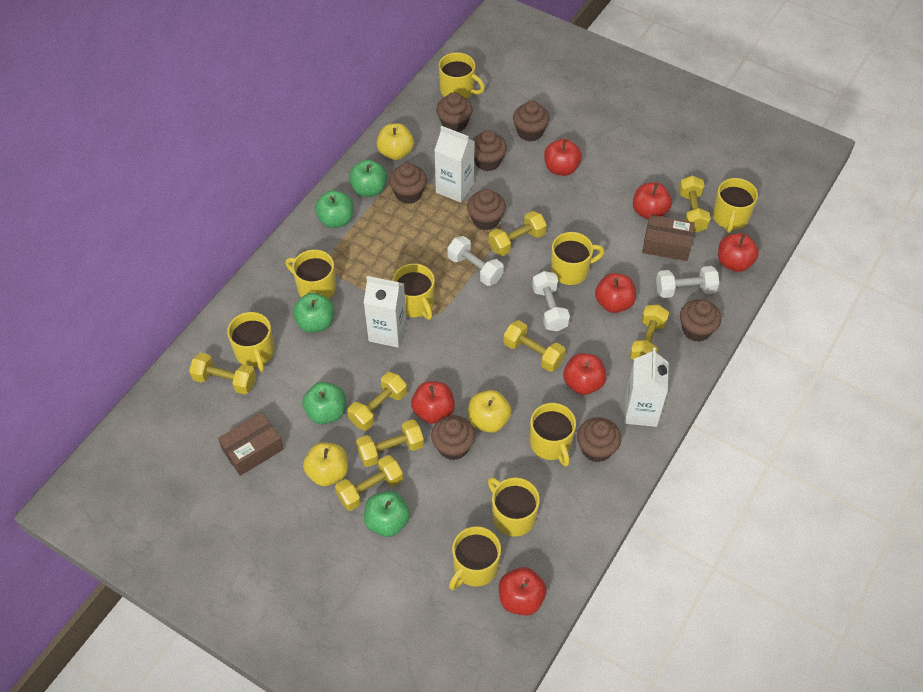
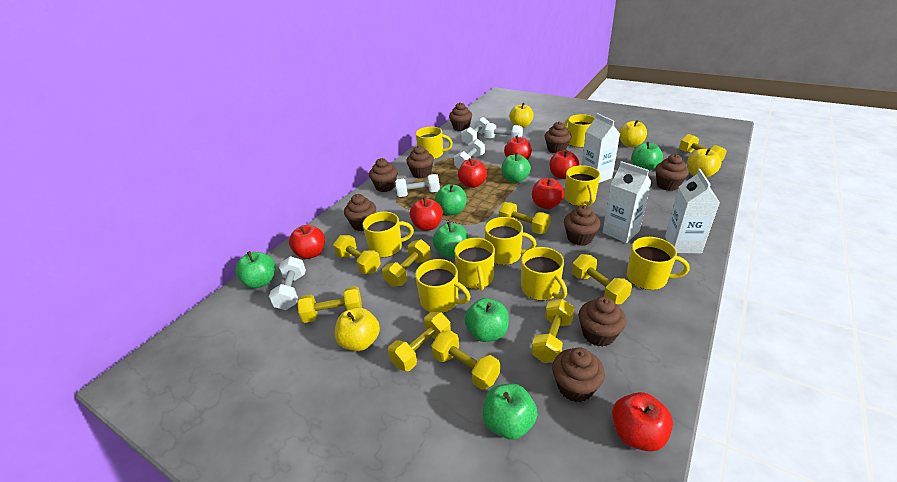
brown box: 2 -> 0
brown cupcake: 8 -> 9
green apple: 5 -> 7
white dumbbell: 3 -> 5
yellow apple: 3 -> 4
yellow dumbbell: 8 -> 9

